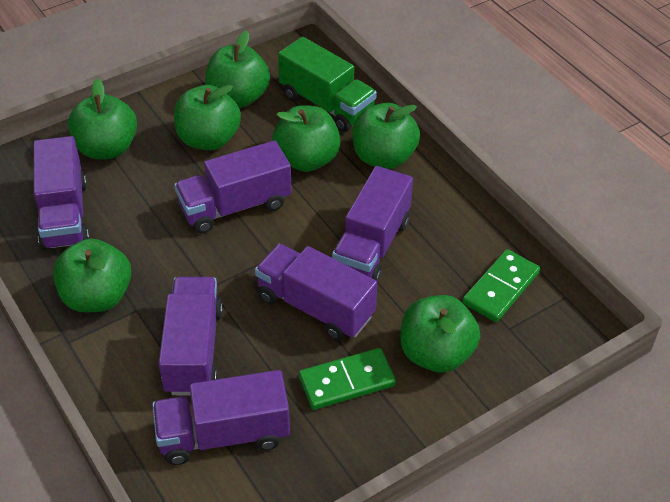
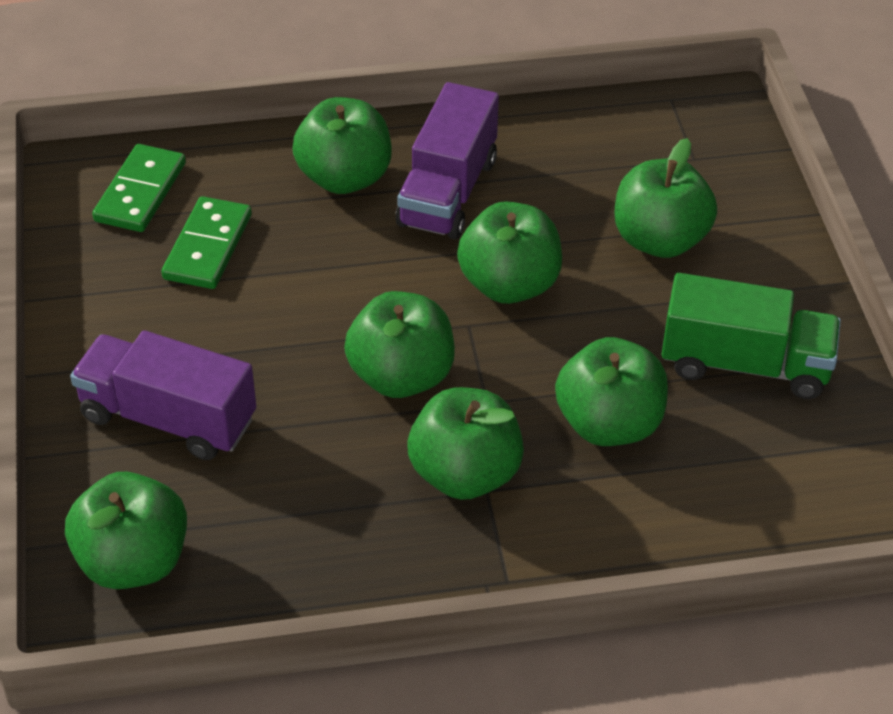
purple truck: 6 -> 2

